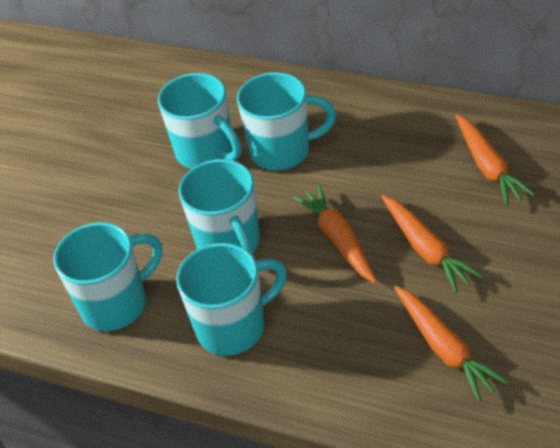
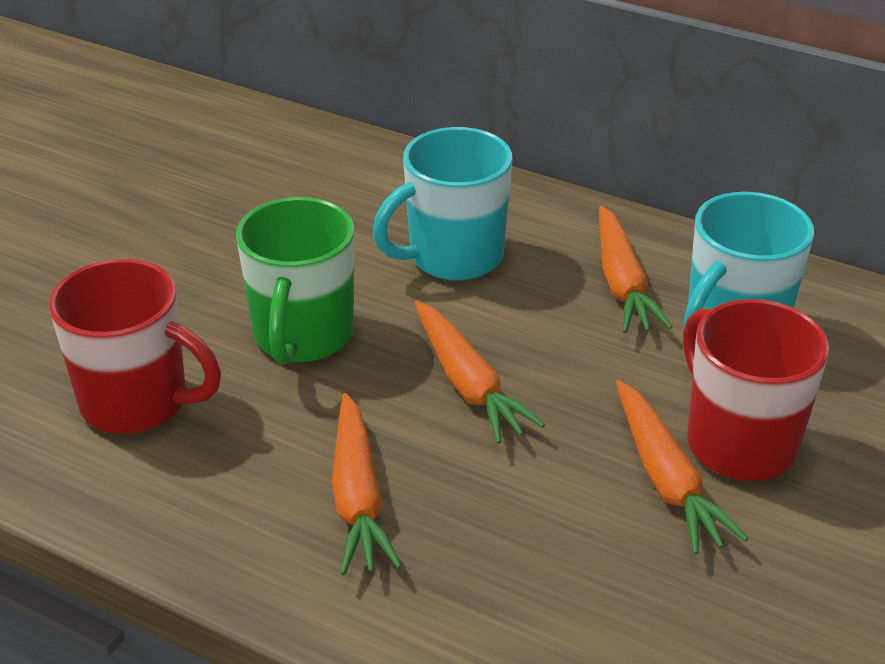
green mug: 0 -> 1
red mug: 0 -> 2
turquoise mug: 5 -> 2

